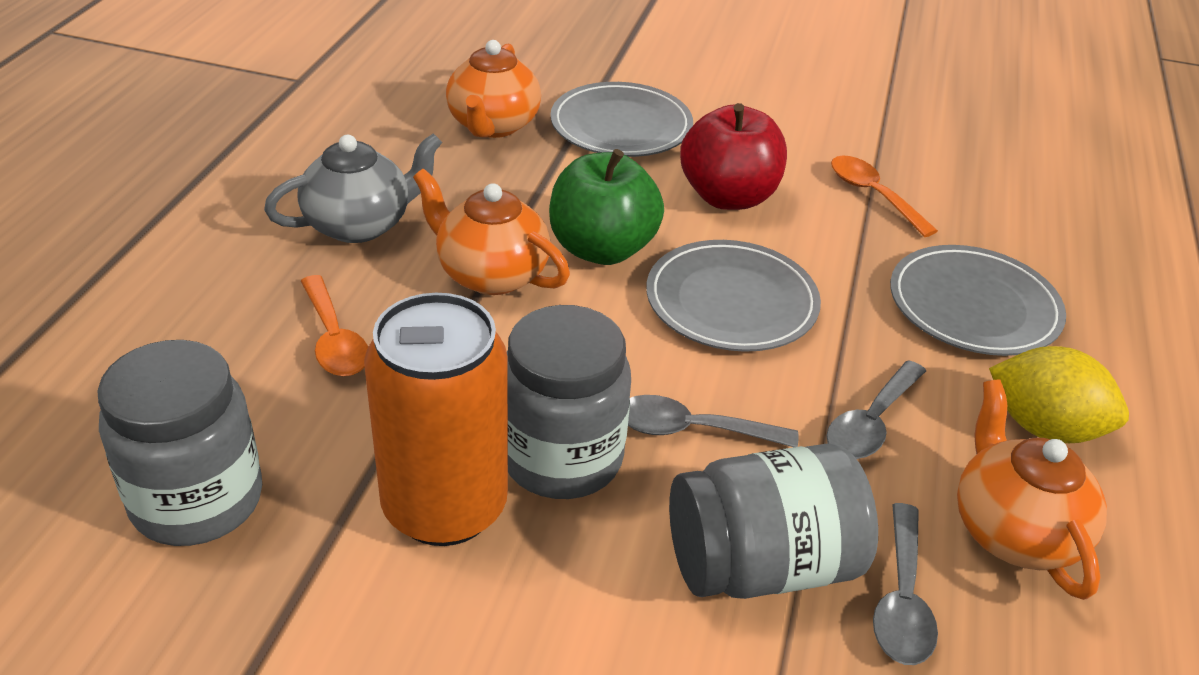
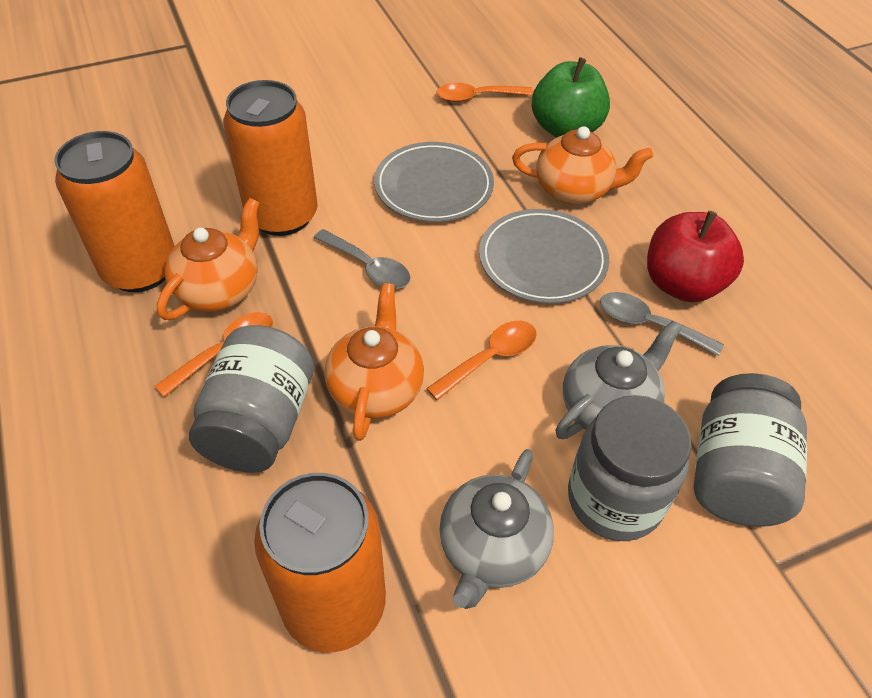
grey plate: 3 -> 2
grey spoon: 3 -> 2
grey teapot: 1 -> 2
orange can: 1 -> 3
orange spoon: 2 -> 3
yellow lemon: 1 -> 0

